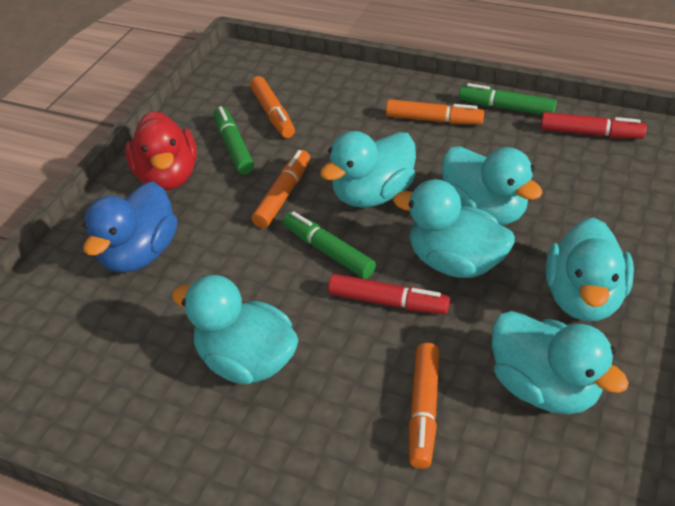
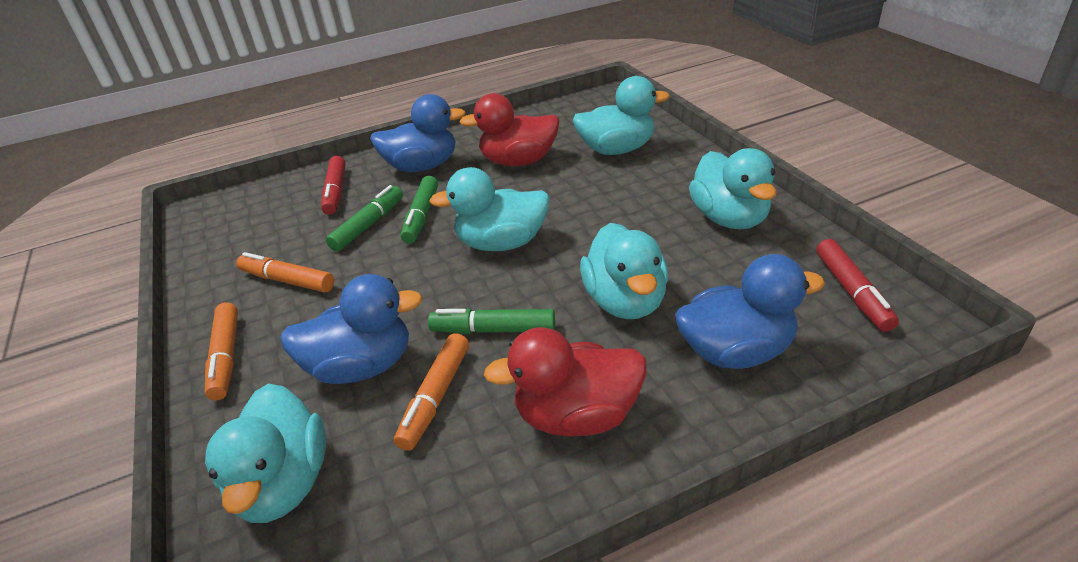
blue duck: 1 -> 3
orange marker: 4 -> 3
red duck: 1 -> 2
turquoise duck: 6 -> 5

